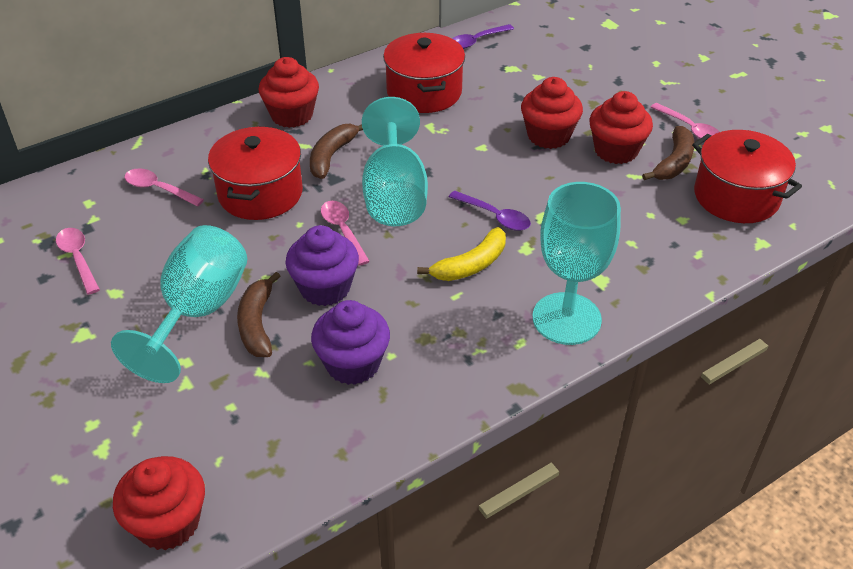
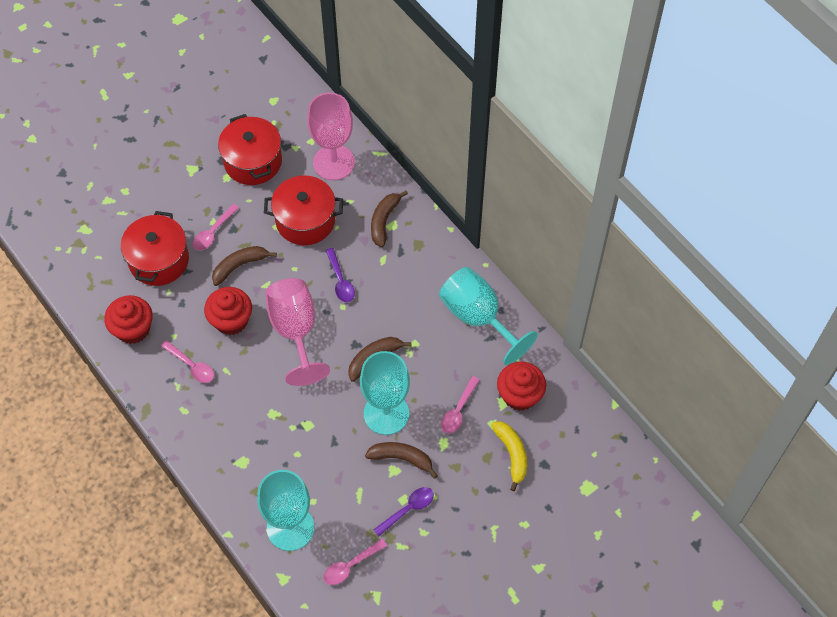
brown banana: 3 -> 4
pink goblet: 0 -> 2
purple cupcake: 2 -> 0
red cupcake: 4 -> 3

